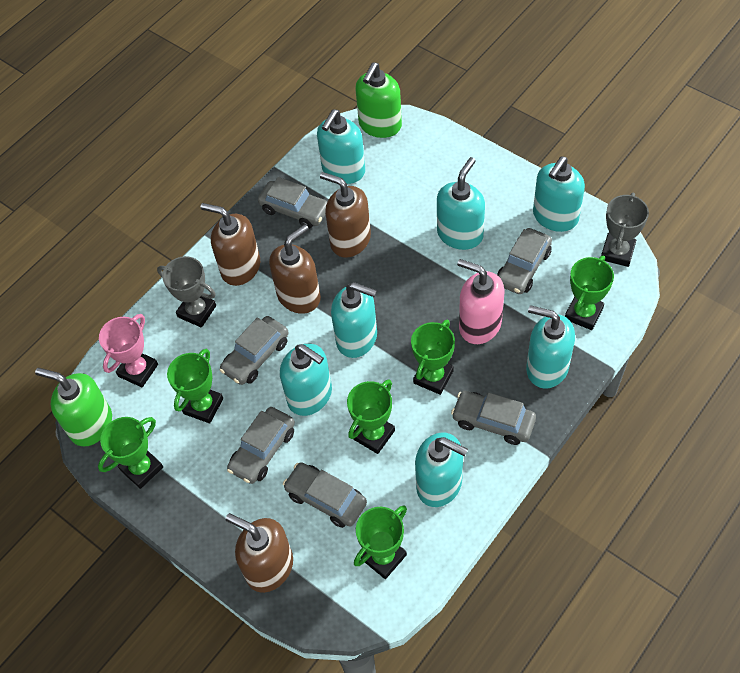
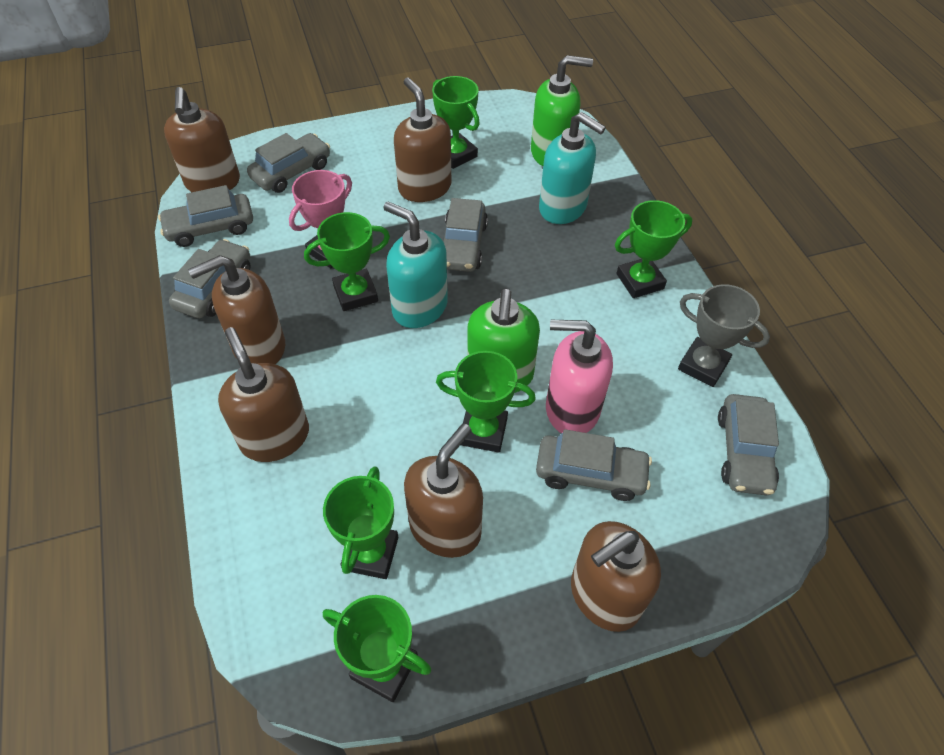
brown soap dispenser: 4 -> 6
grey trophy: 2 -> 1
turquoise soap dispenser: 7 -> 2

